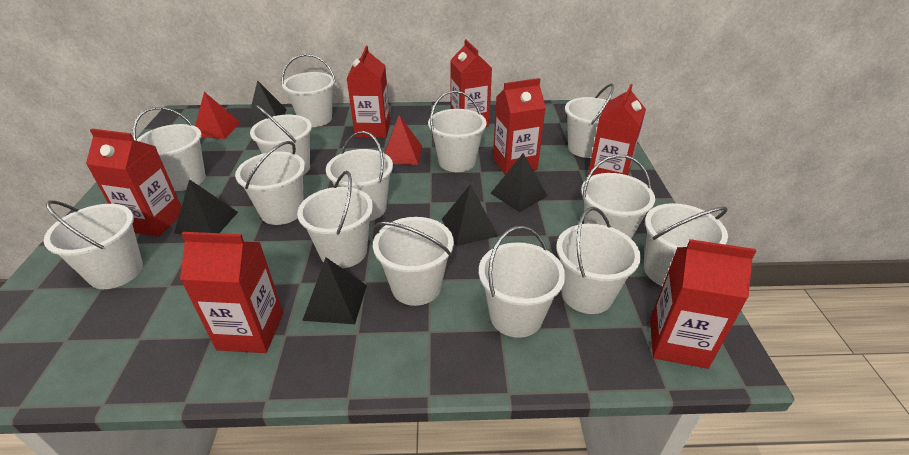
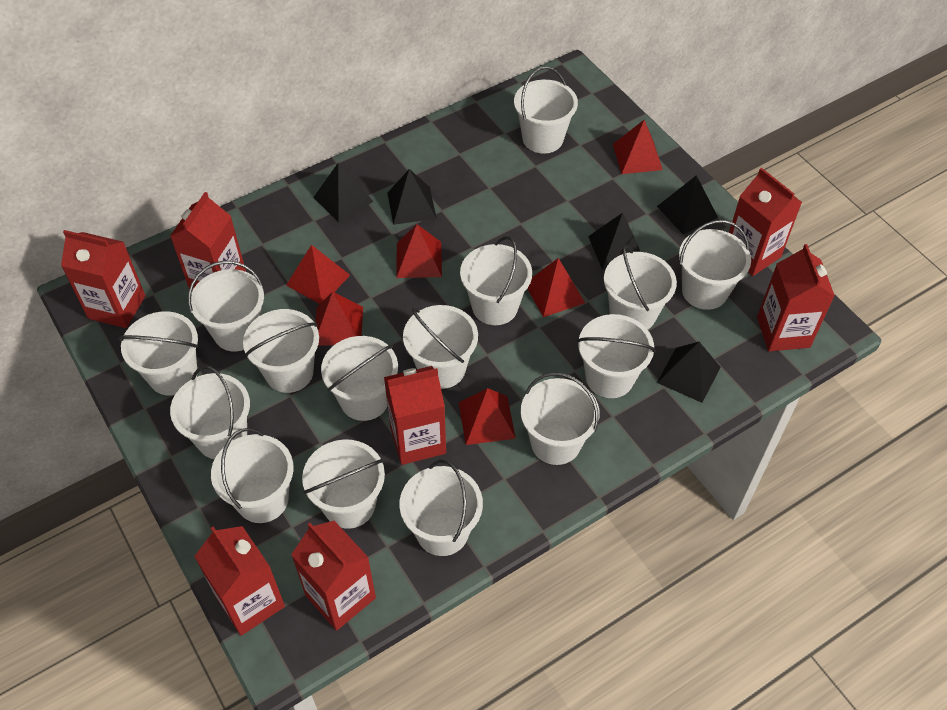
red pyramid: 2 -> 6
white bucket: 14 -> 15

